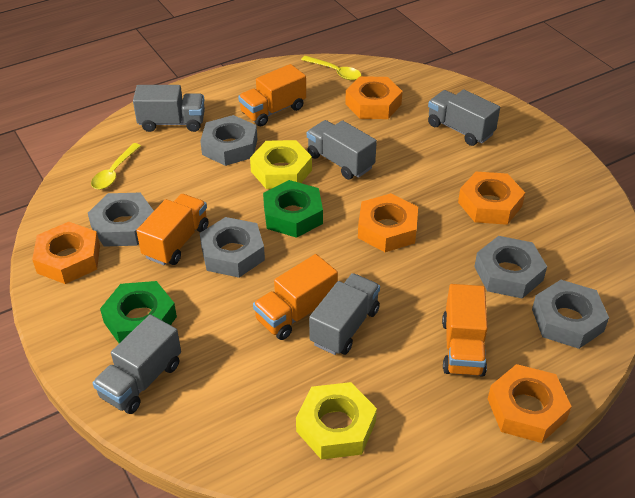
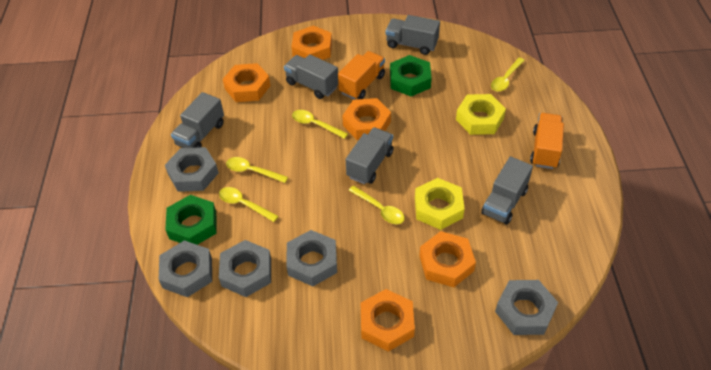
orange truck: 4 -> 2
yellow spoon: 2 -> 5

